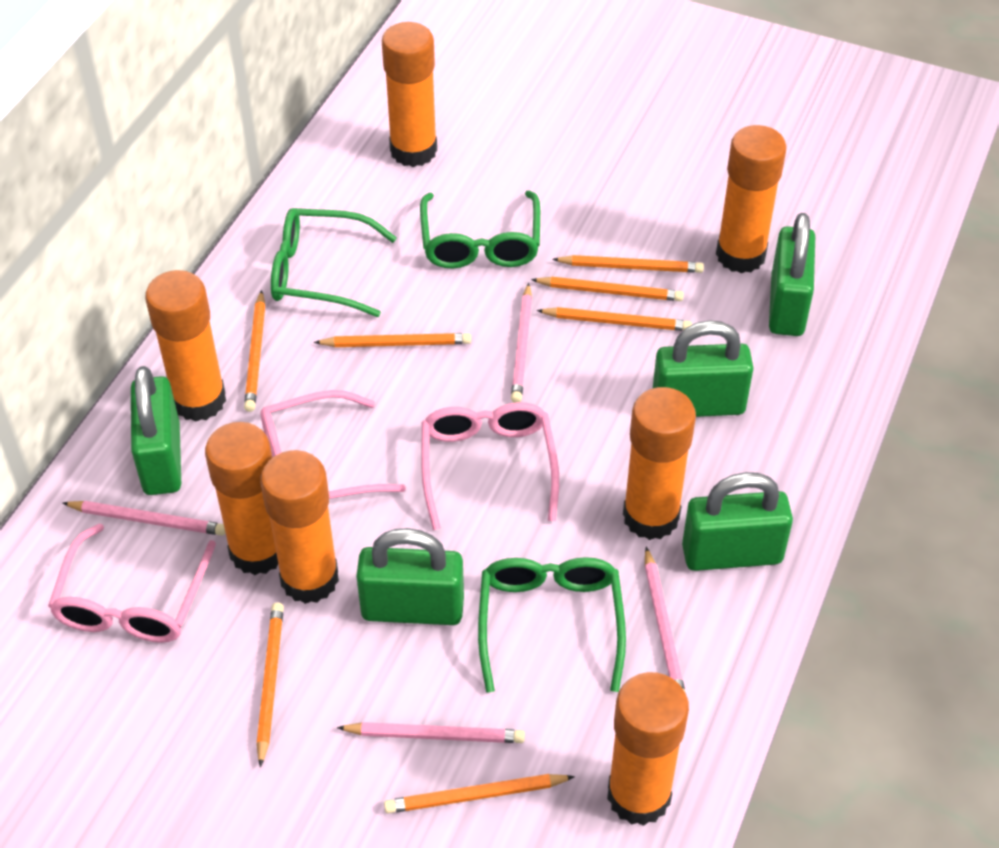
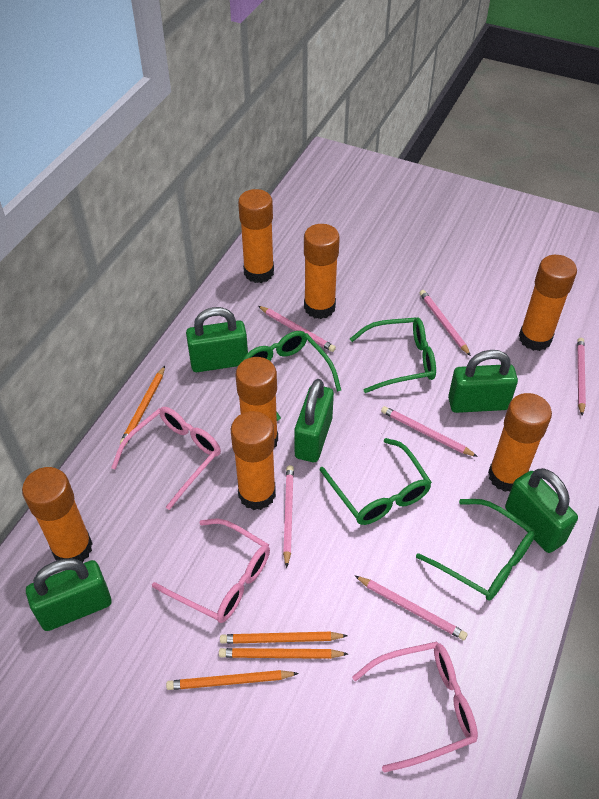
green glasses: 3 -> 4
orange pencil: 7 -> 4
pink pencil: 4 -> 6

